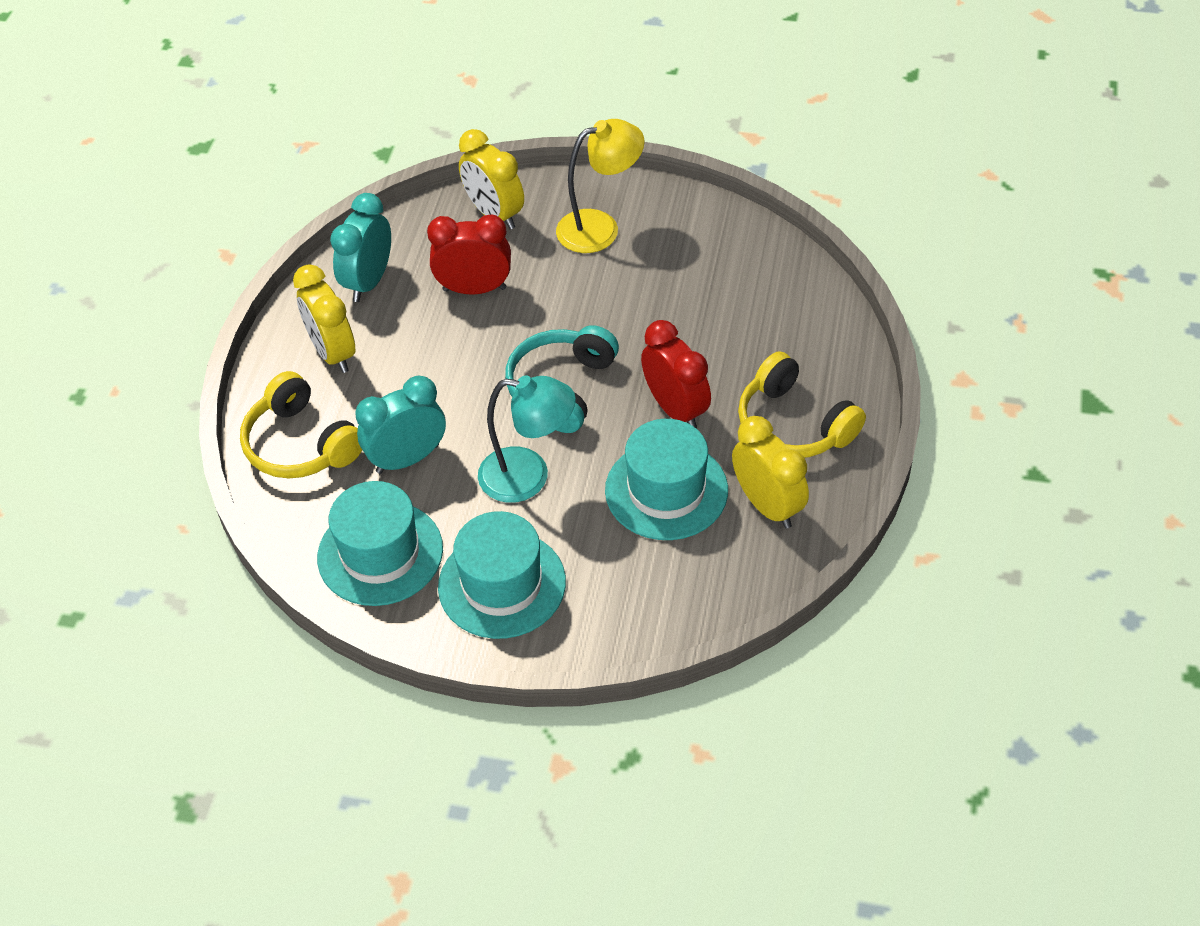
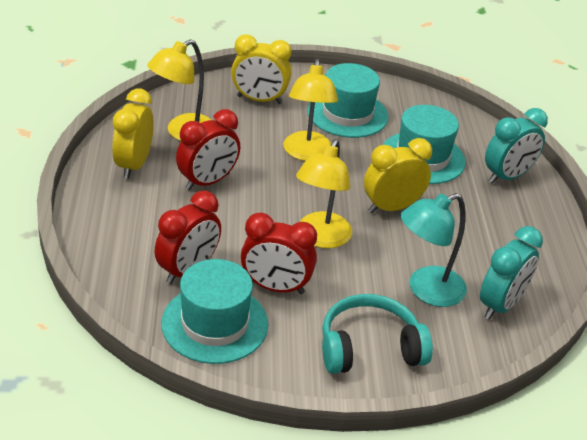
red clock: 2 -> 3
yellow headphones: 2 -> 0
yellow lamp: 1 -> 3

